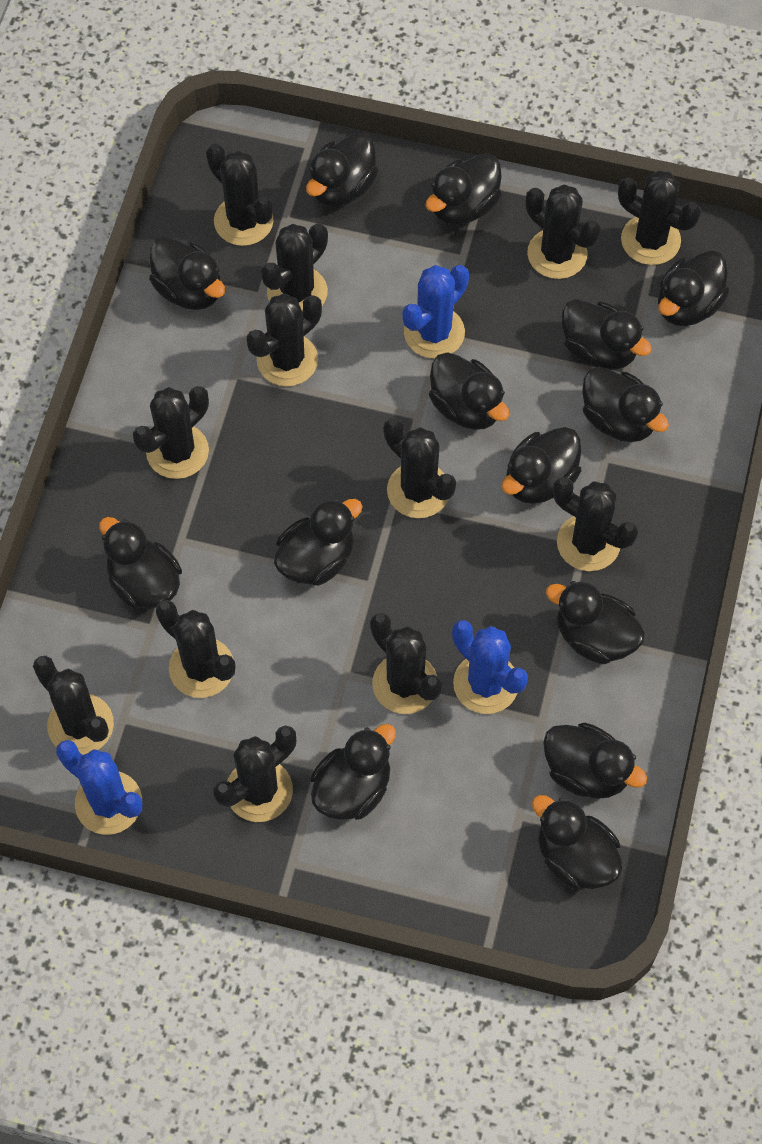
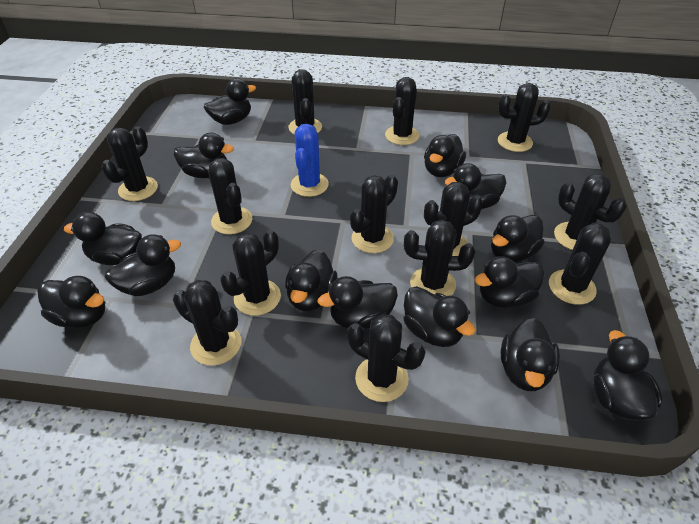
black cactus: 12 -> 13
blue cactus: 3 -> 1

